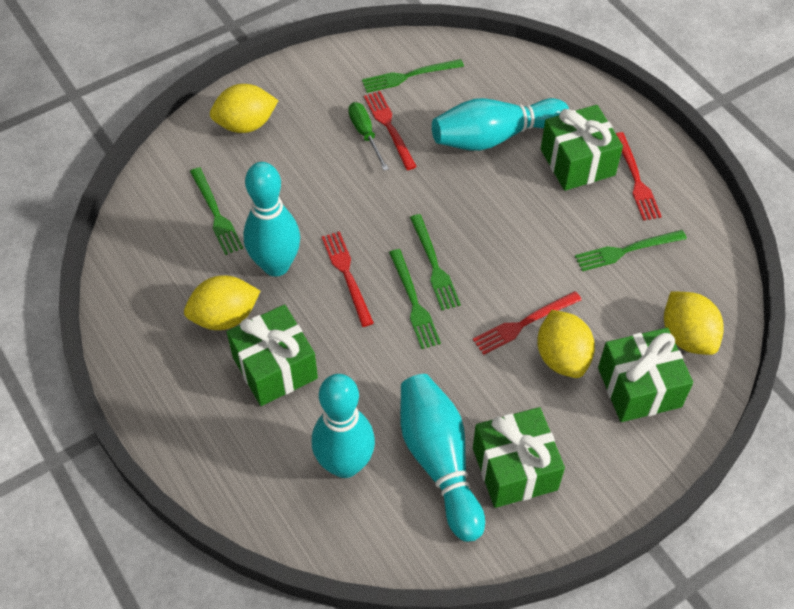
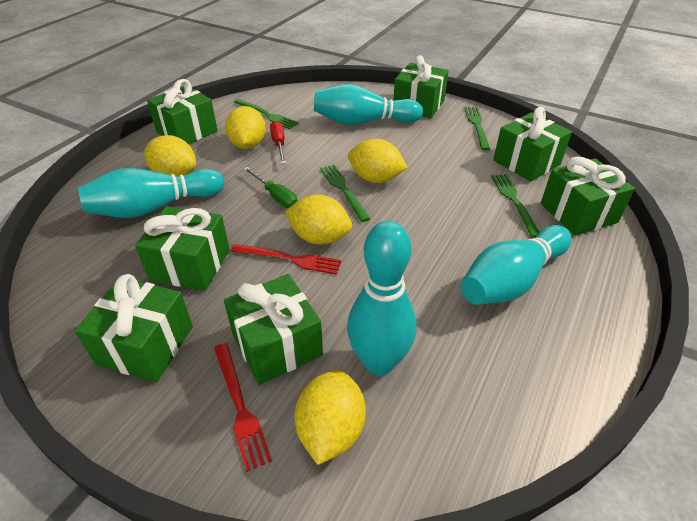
green fork: 5 -> 4
green gift: 4 -> 7
red fork: 4 -> 2
red screwdriver: 0 -> 1
yellow lemon: 4 -> 5

